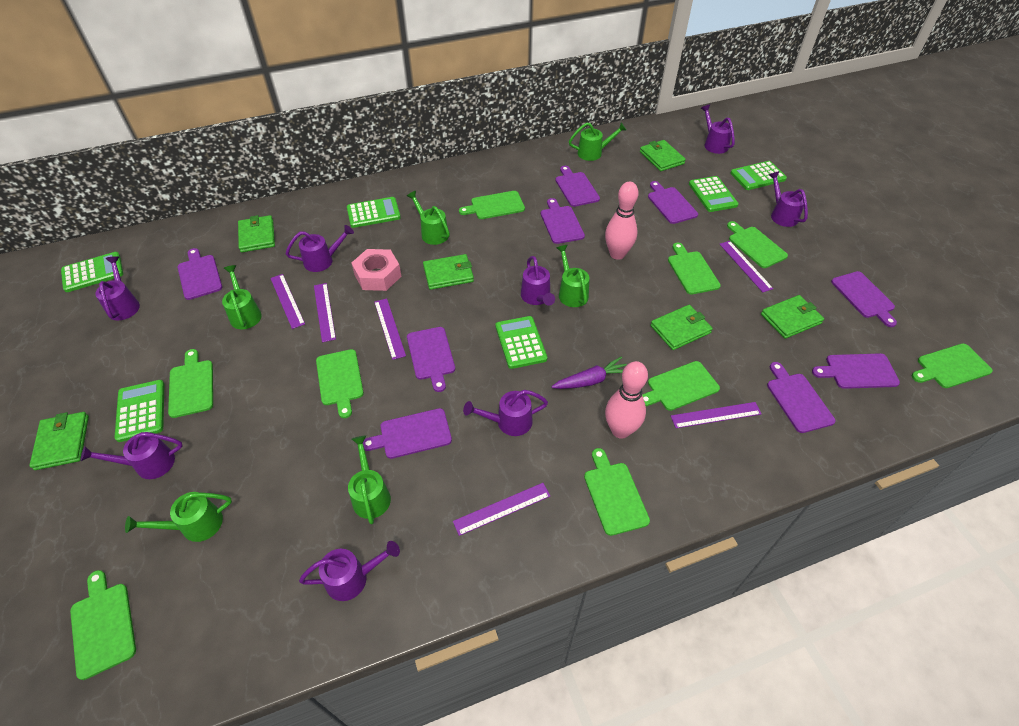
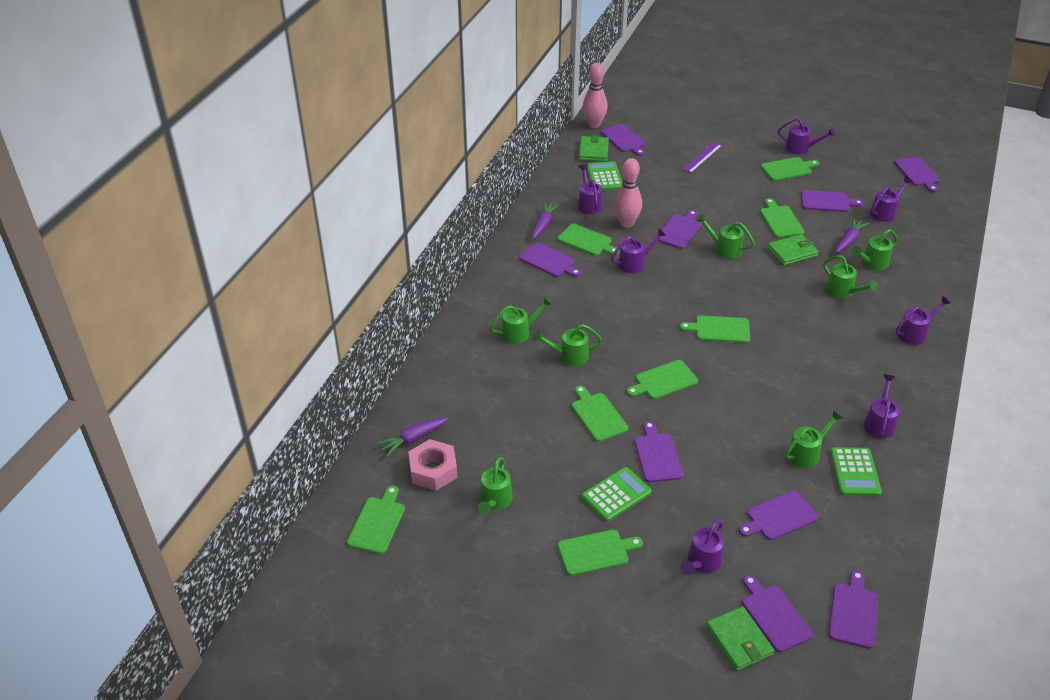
green calculator: 6 -> 3
green cutting board: 9 -> 8
green wallet: 6 -> 3
green watering can: 6 -> 7
purple carrot: 1 -> 3
purple ruler: 6 -> 1
purple watering can: 8 -> 7

